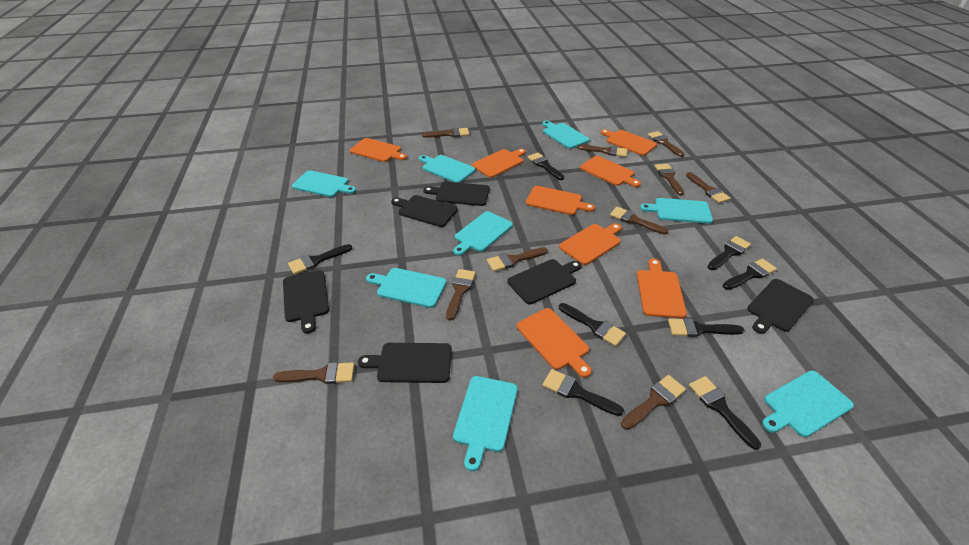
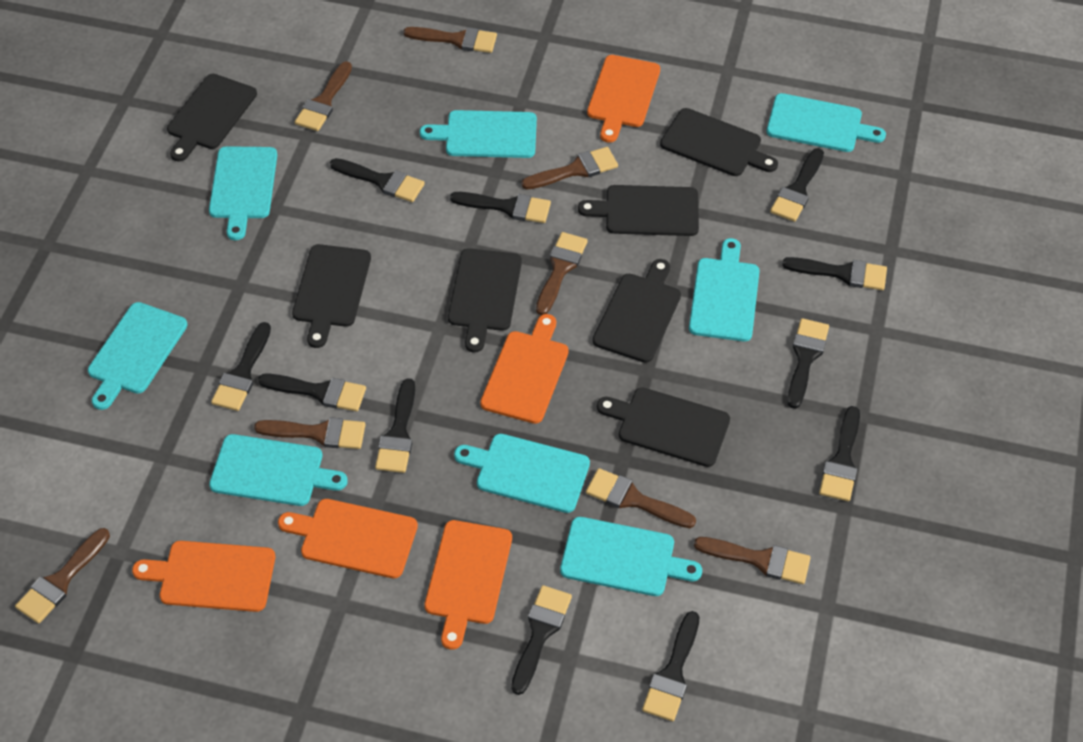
black brush: 8 -> 11
black cutting board: 6 -> 7
brown brush: 10 -> 8
orange cutting board: 8 -> 5

